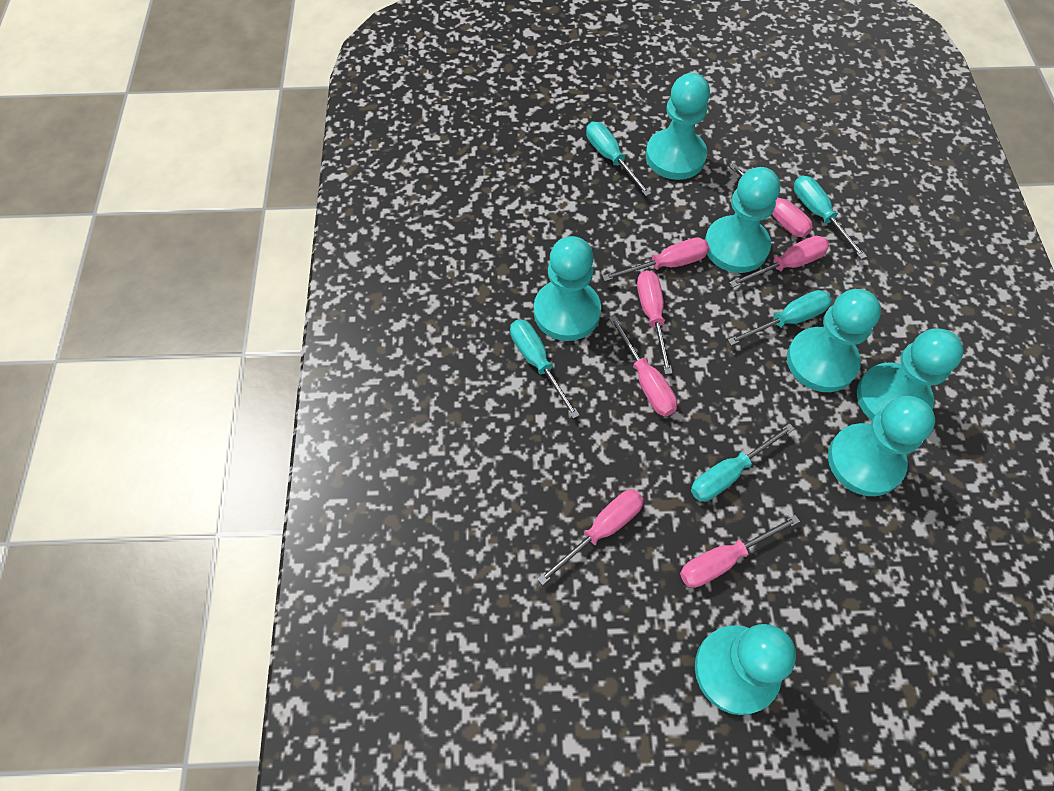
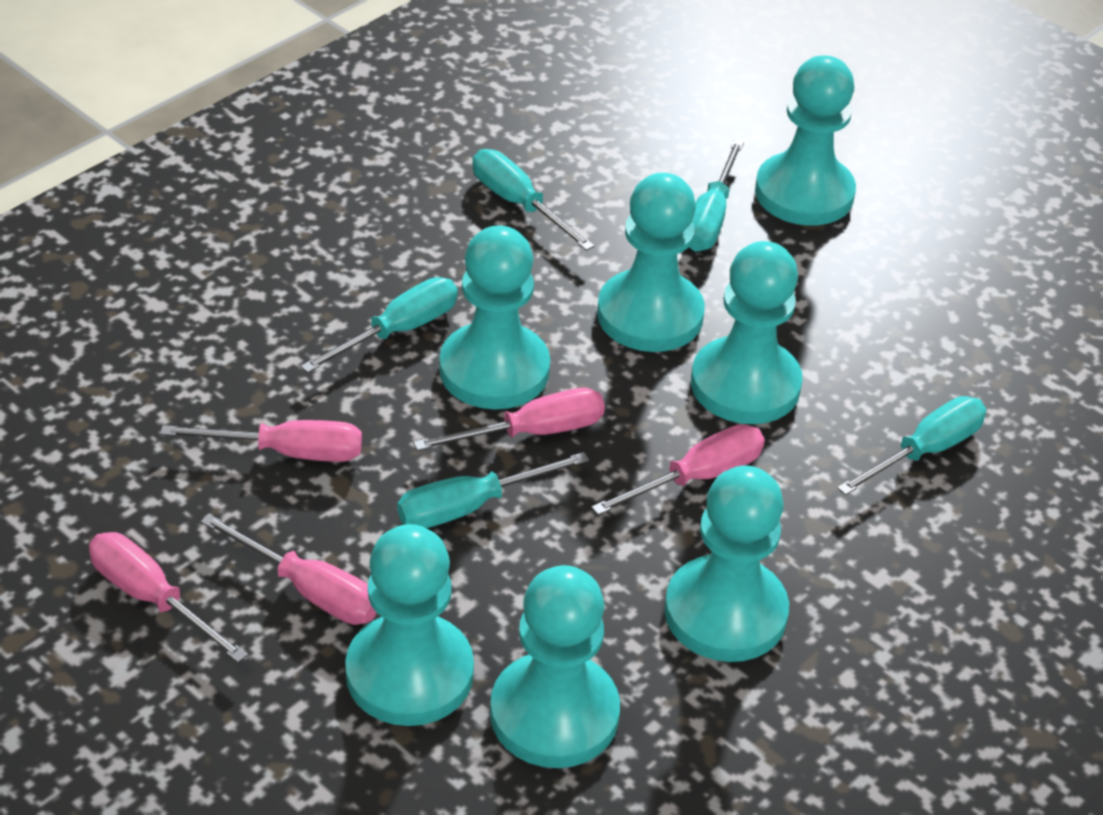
pink screwdriver: 7 -> 5

